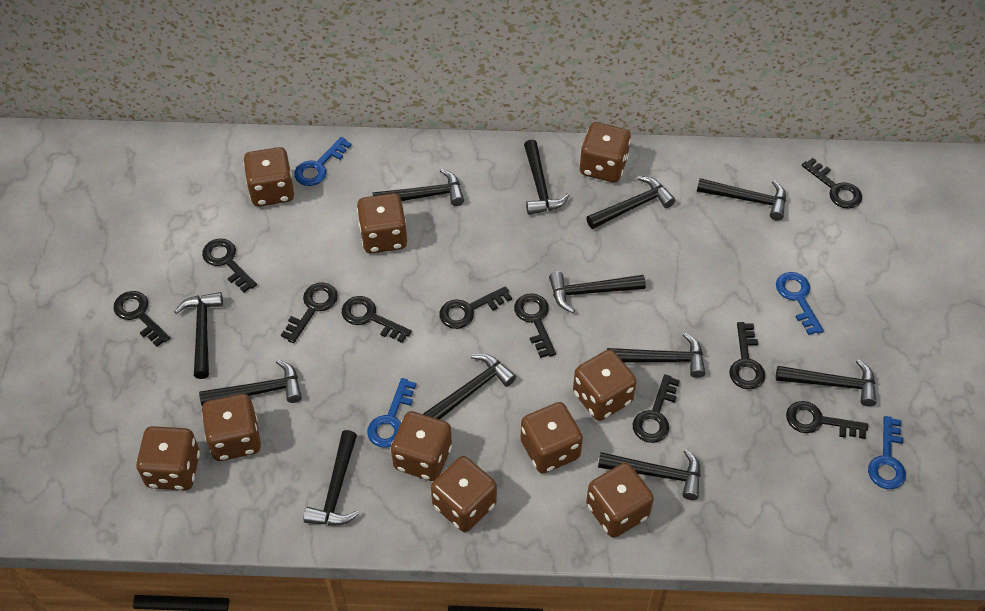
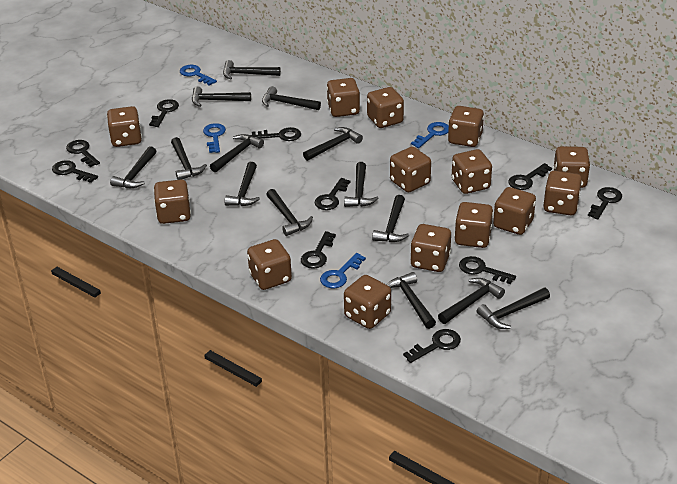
black hammer: 12 -> 14
brown dice: 10 -> 14

